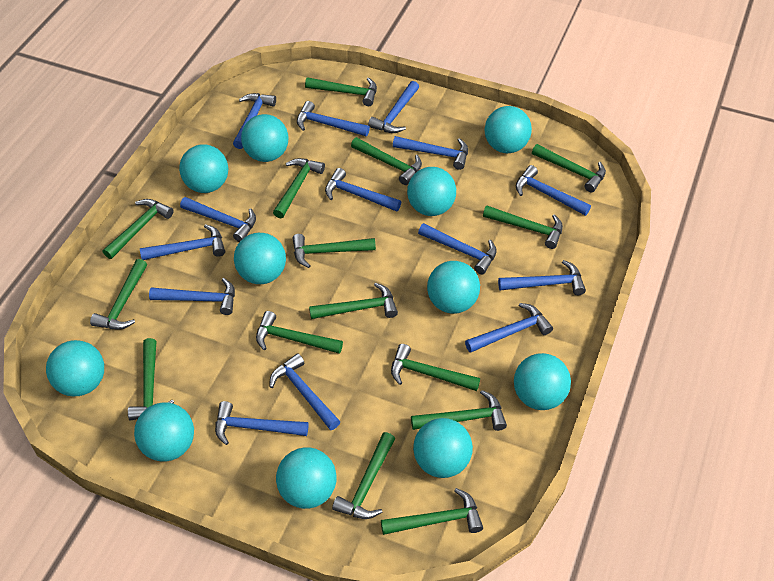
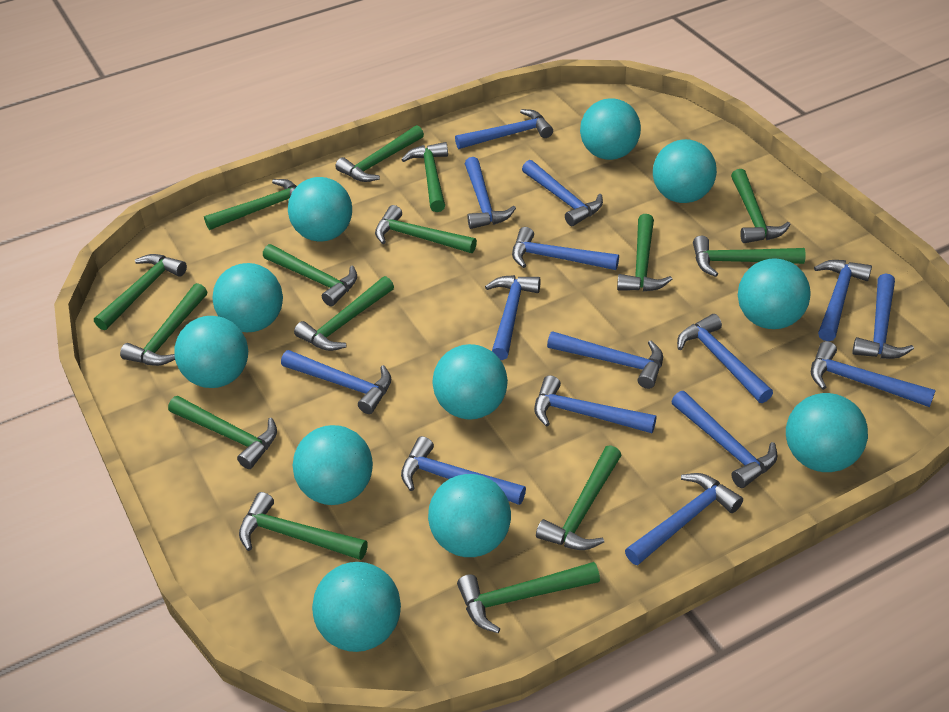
blue hammer: 14 -> 15

